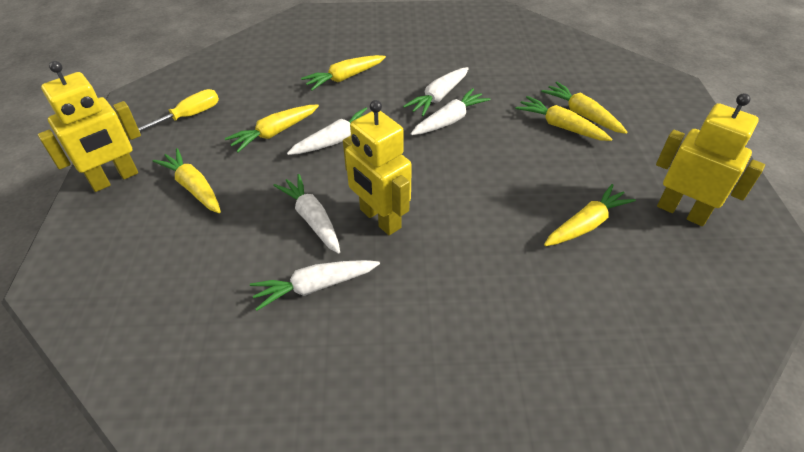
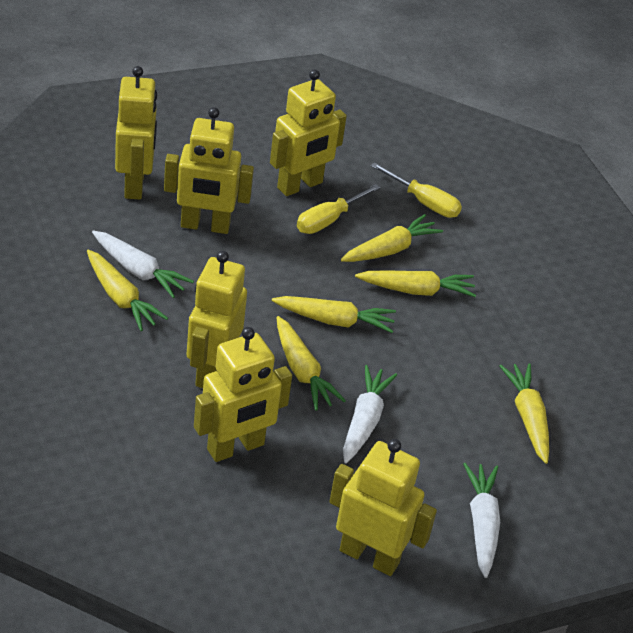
white carrot: 5 -> 3
yellow robot: 3 -> 6
yellow screwdriver: 1 -> 2

